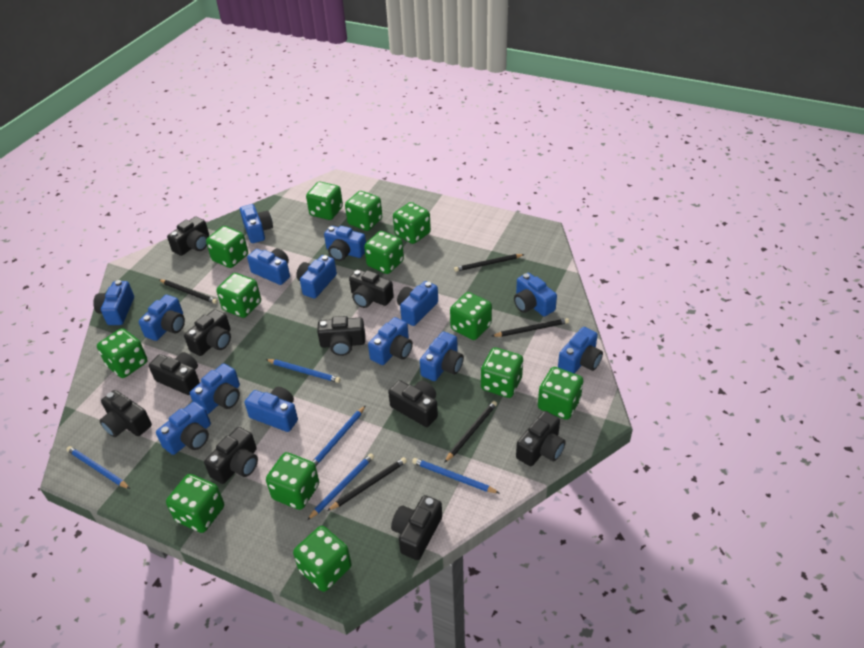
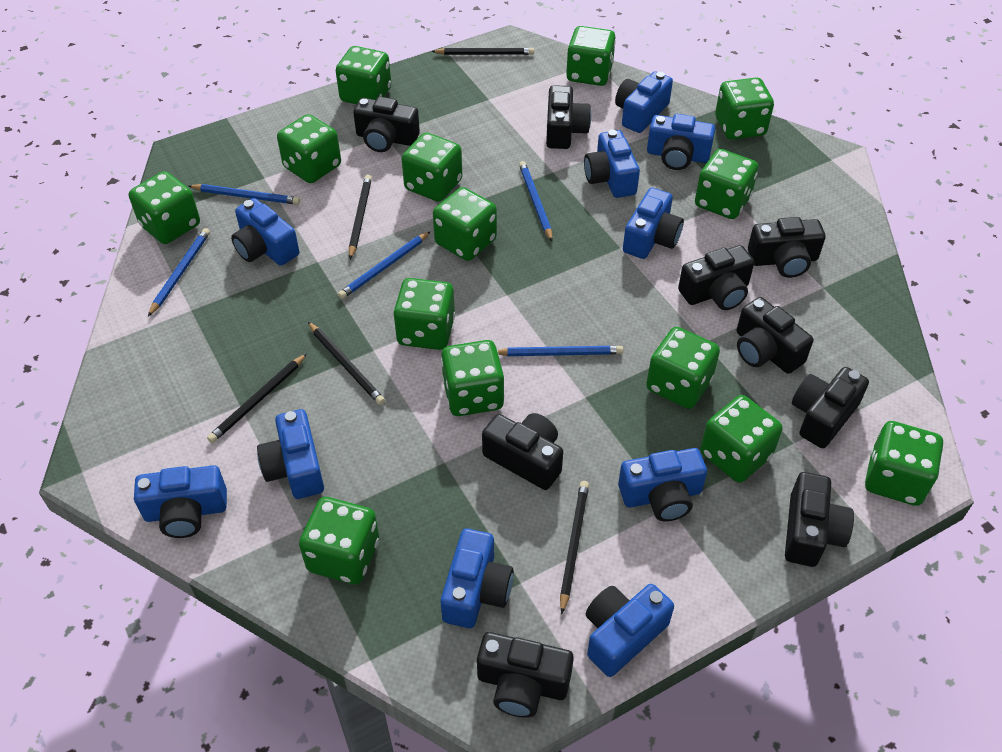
black camera: 10 -> 9
blue camera: 14 -> 10
green dice: 13 -> 14

